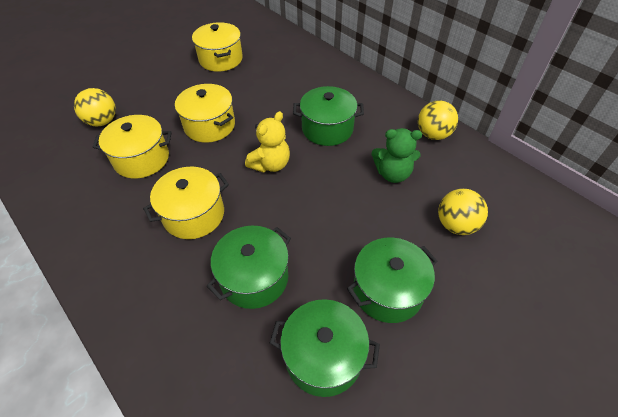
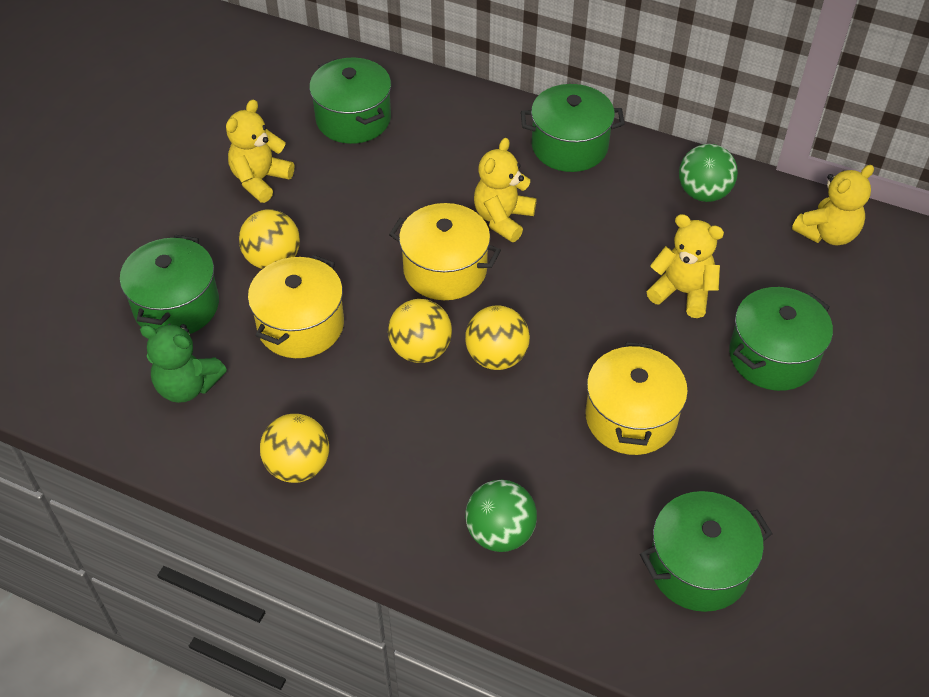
green ball: 0 -> 2
green pot: 4 -> 5
yellow ball: 3 -> 4
yellow pot: 4 -> 3
yellow teddy bear: 1 -> 4

